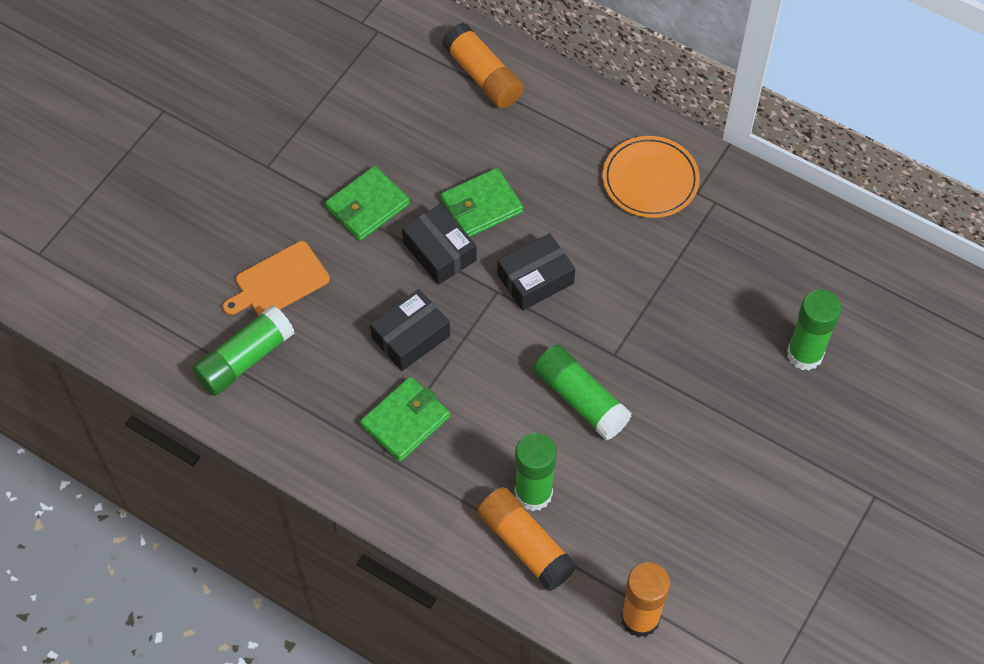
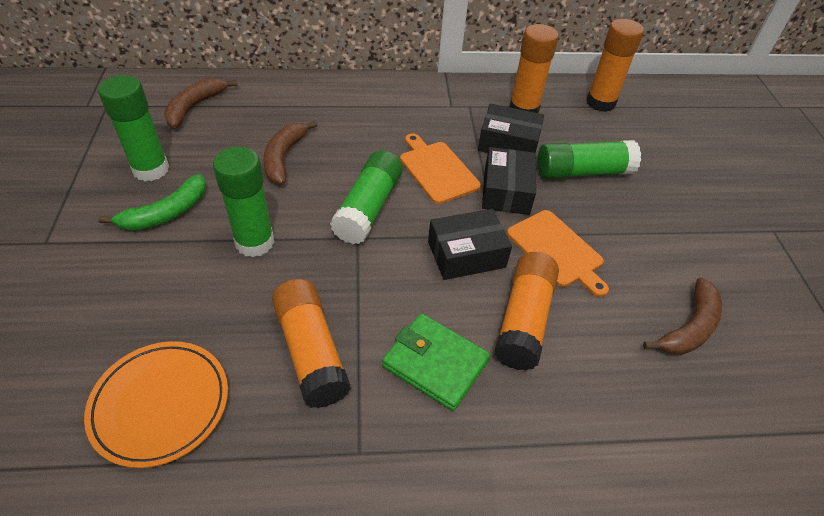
brown banana: 0 -> 3
green banana: 0 -> 1
green wallet: 3 -> 1
orange cutting board: 1 -> 2
orange glue stick: 3 -> 4

